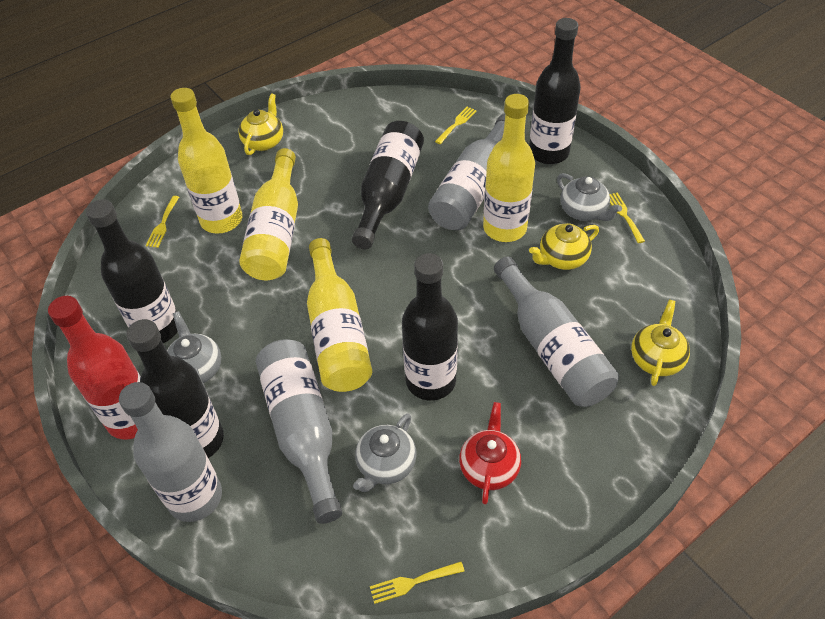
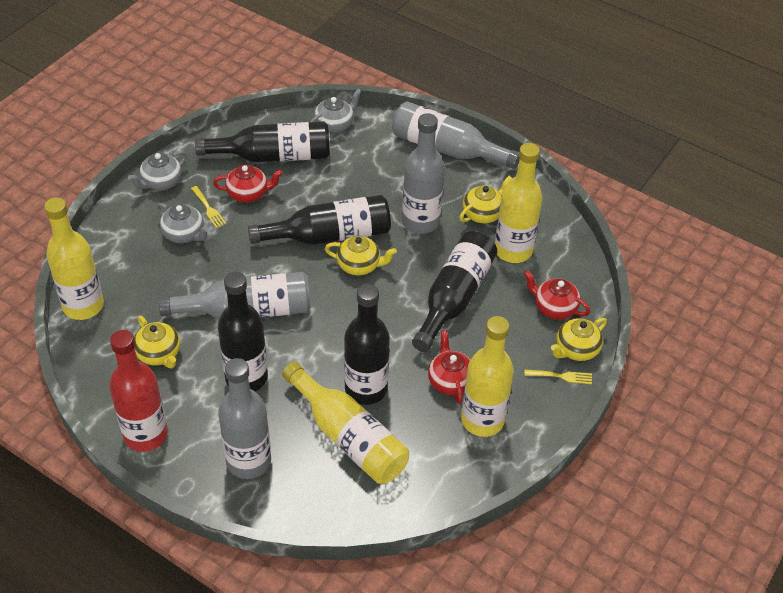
red teapot: 1 -> 3
yellow fork: 4 -> 2
yellow teapot: 3 -> 4

